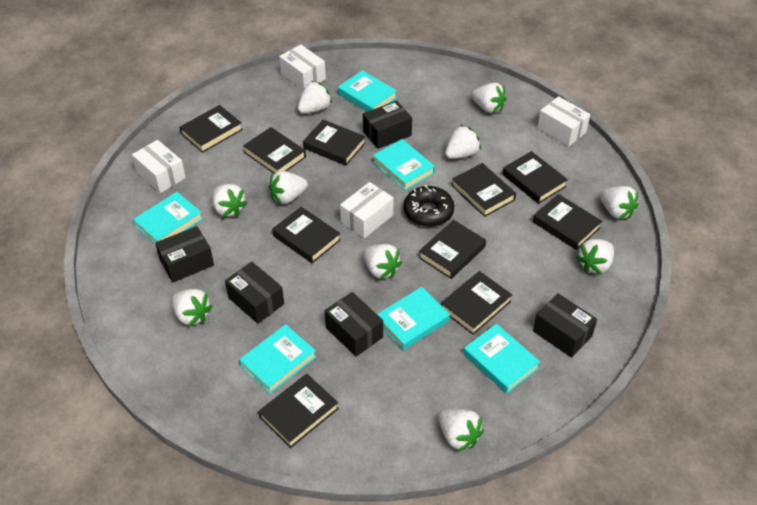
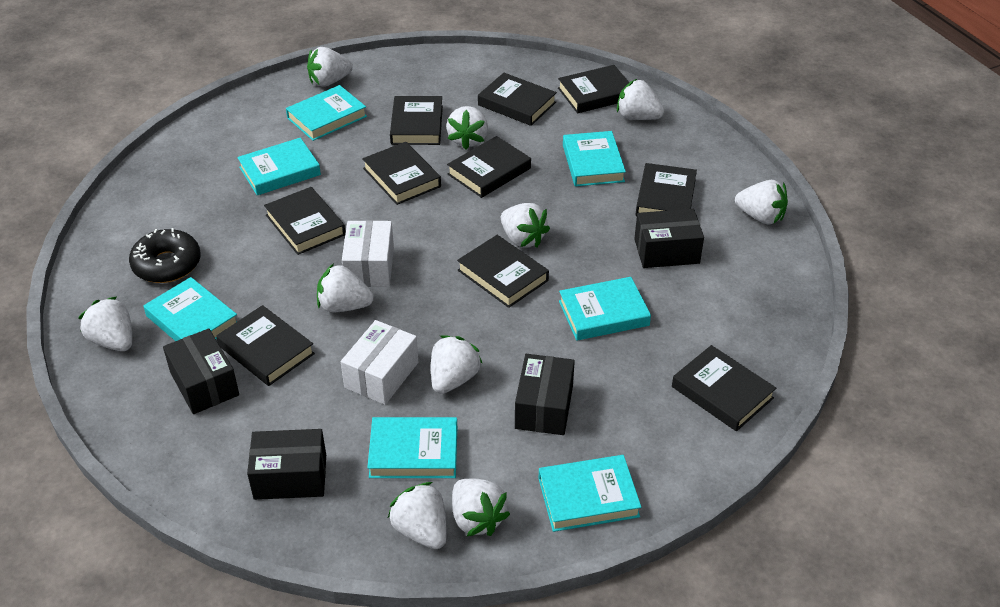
black box: 5 -> 4
turquoise book: 6 -> 7
white box: 4 -> 2

